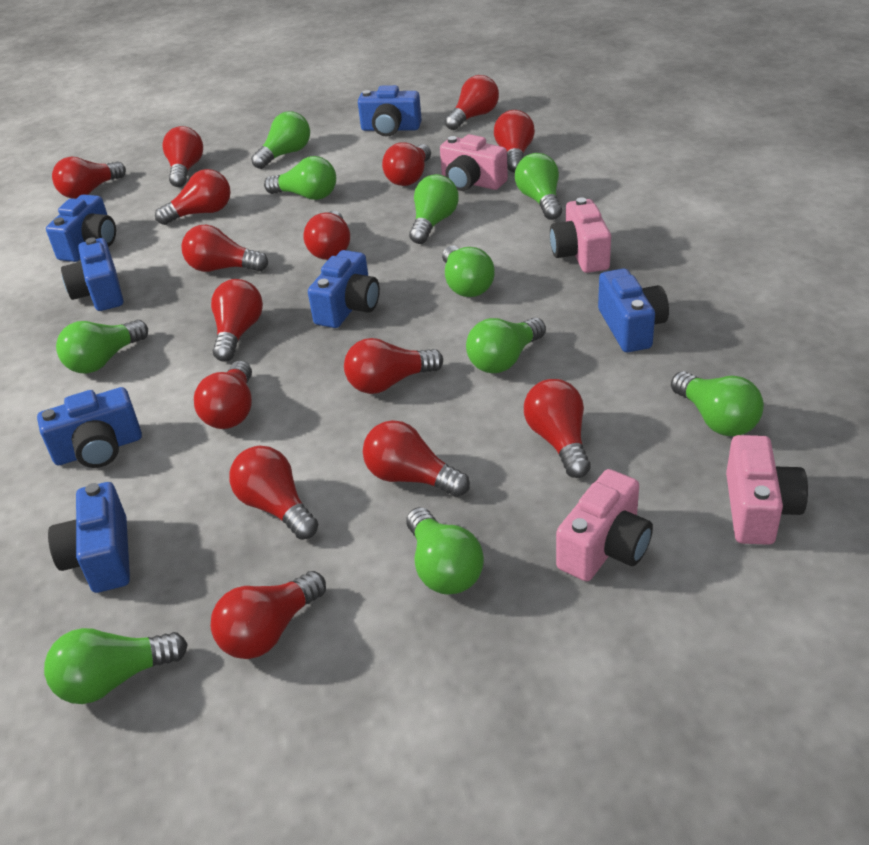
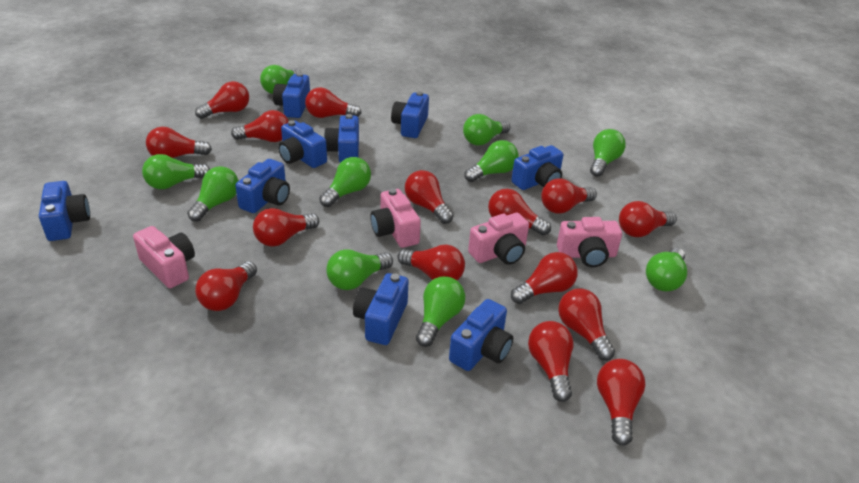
blue camera: 7 -> 9

